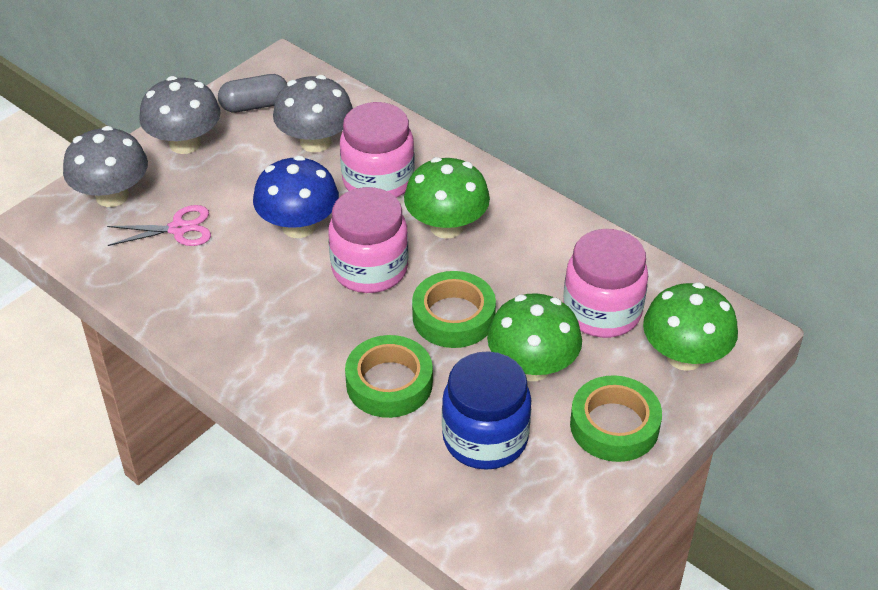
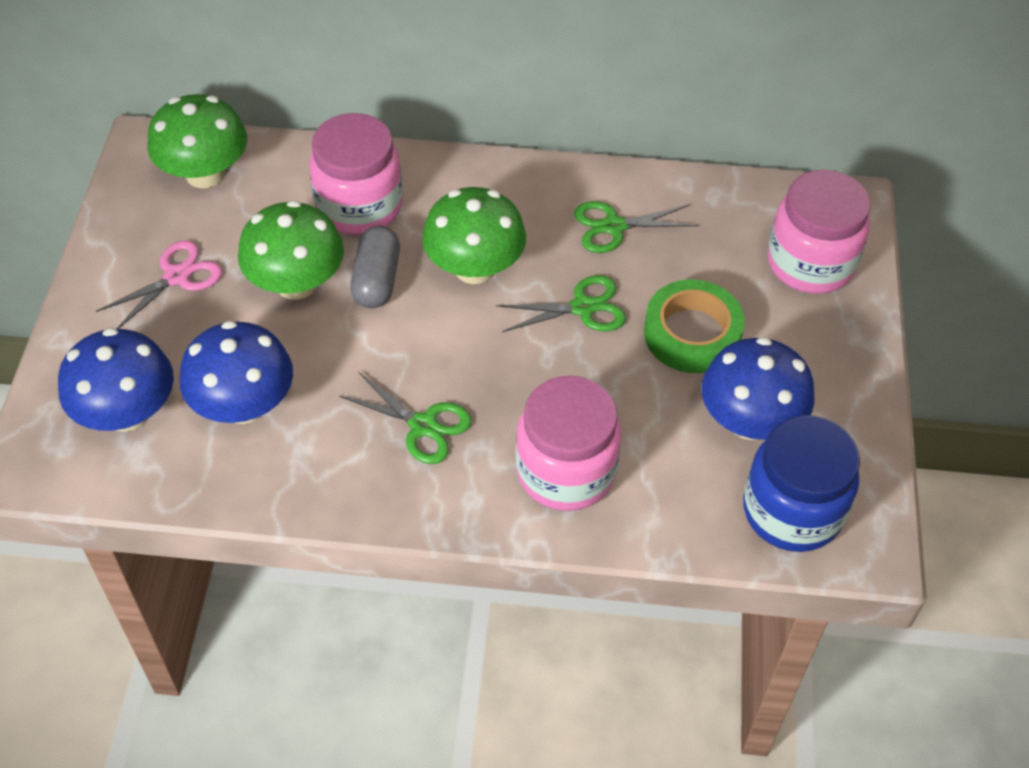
blue mushroom: 1 -> 3
green scissors: 0 -> 3
green tape: 3 -> 1
grey mushroom: 3 -> 0

